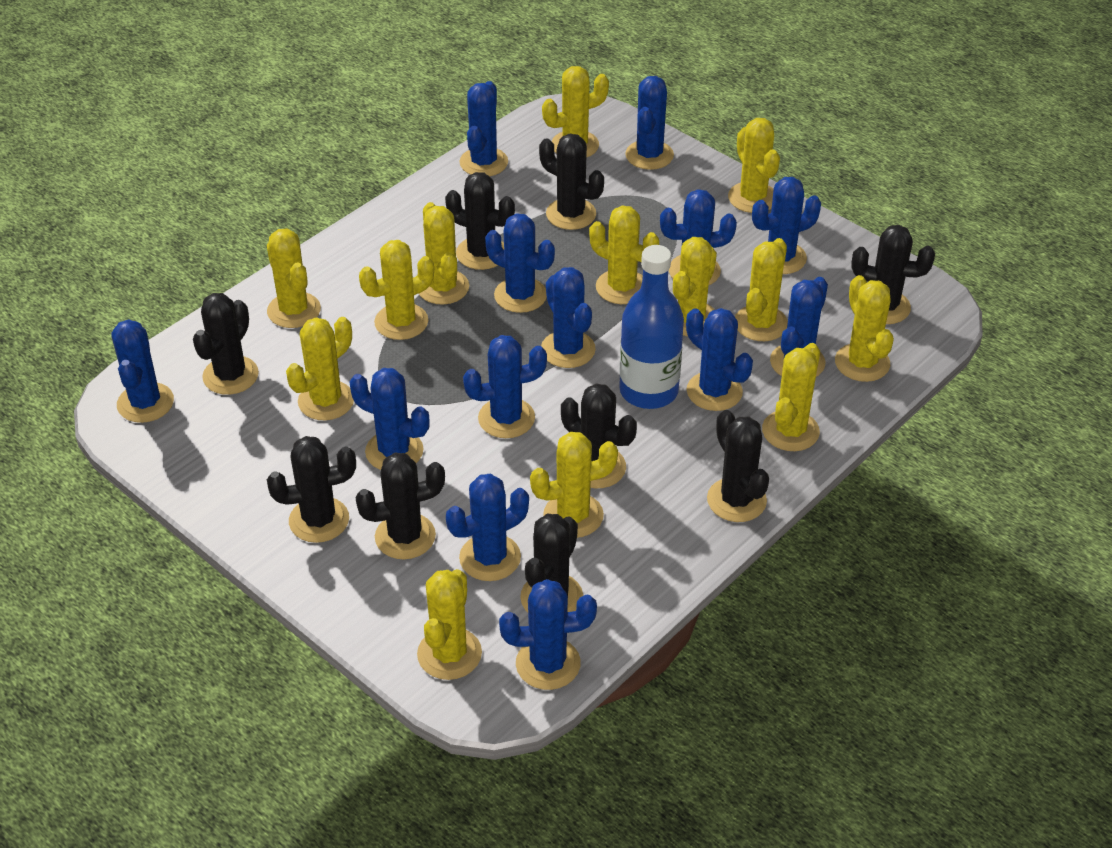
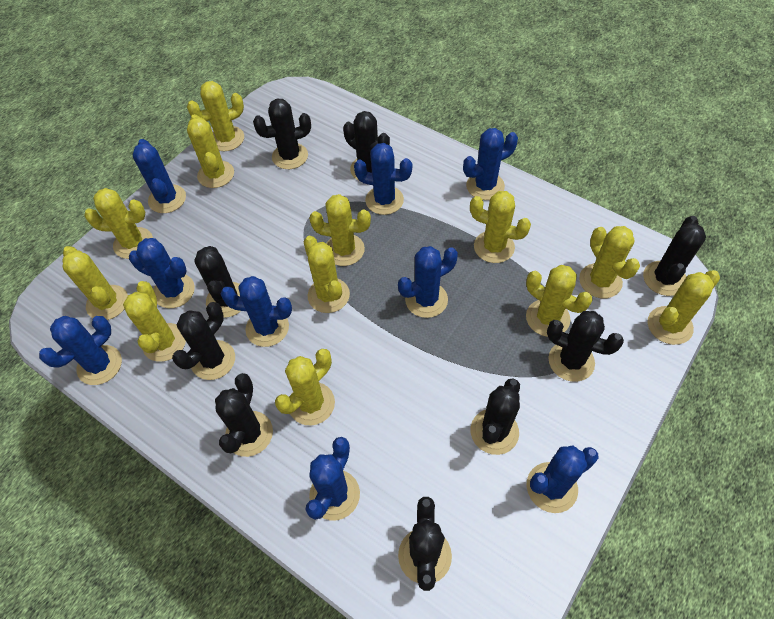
blue bottle: 1 -> 0
blue cactus: 13 -> 9
yellow cactus: 13 -> 12

